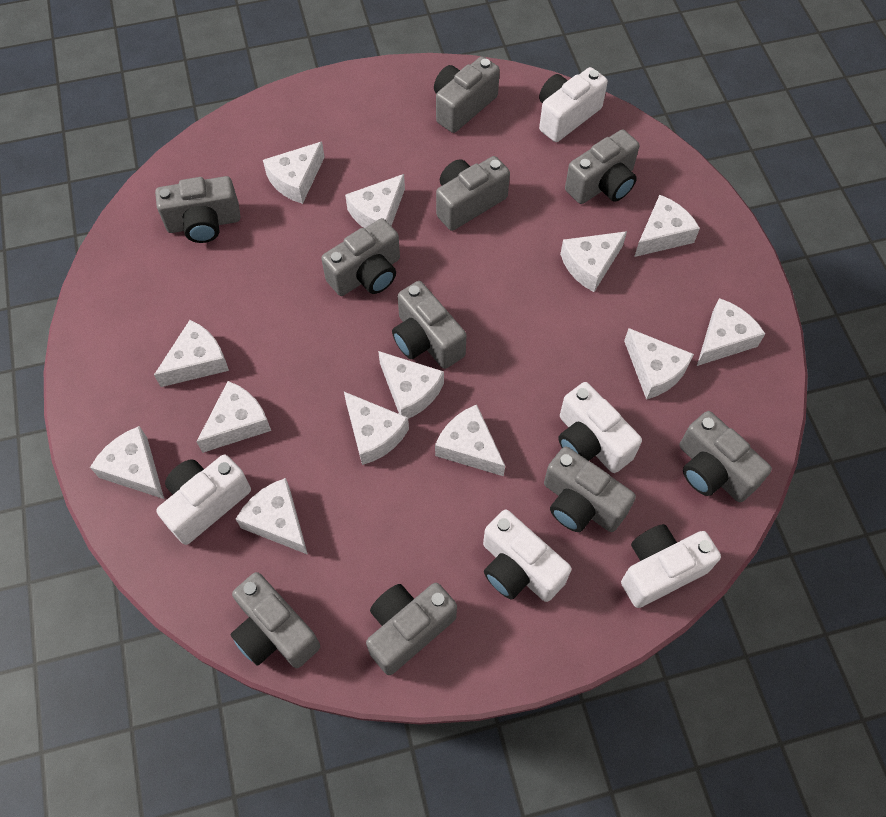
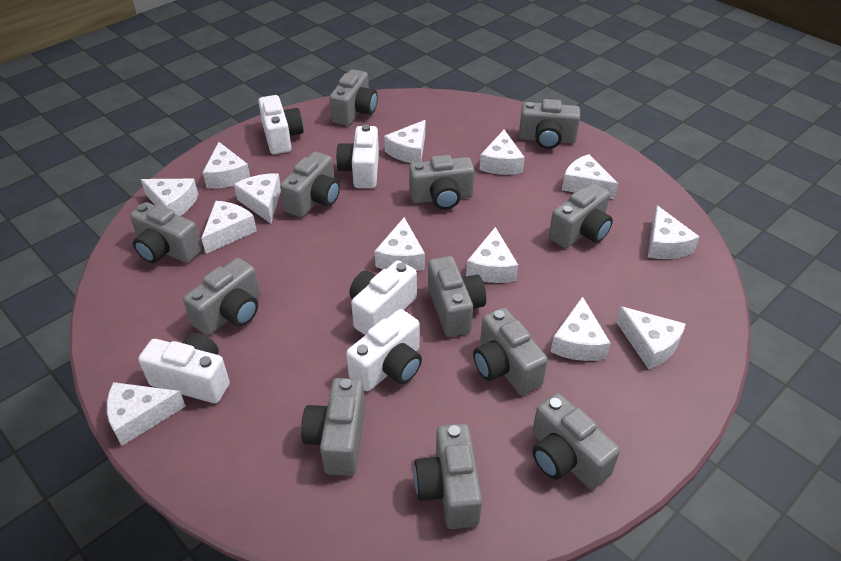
grey camera: 10 -> 12

